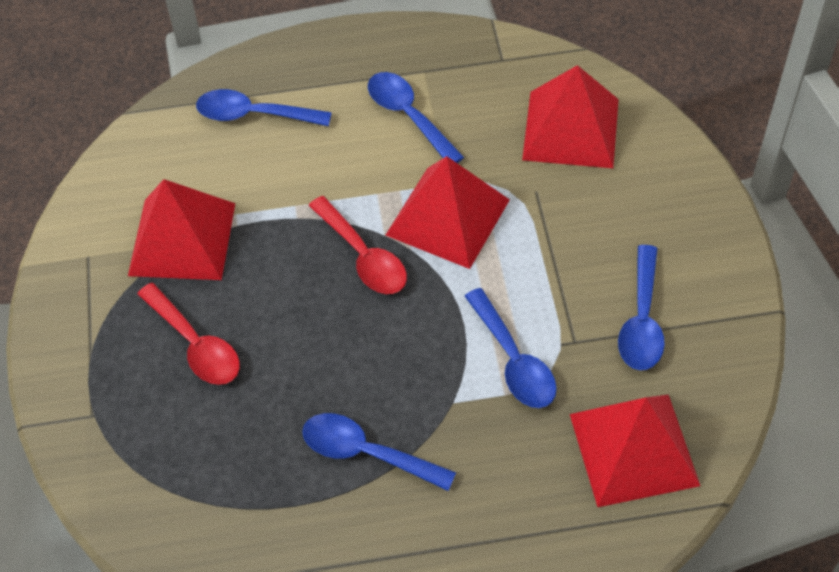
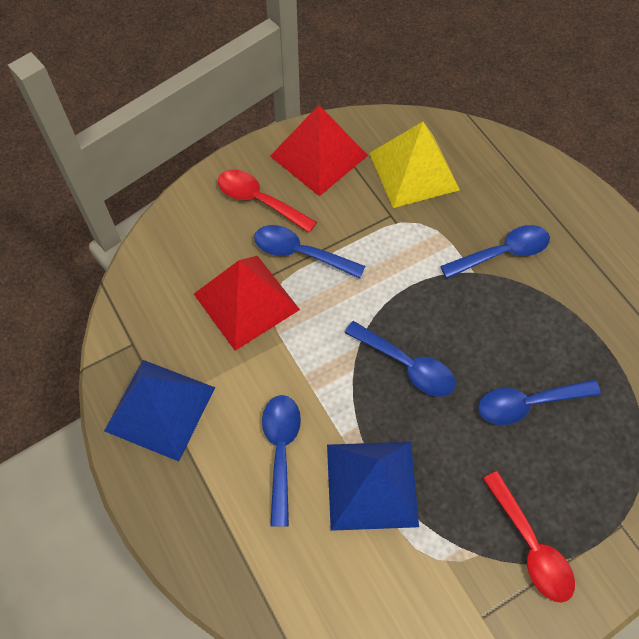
blue pyramid: 0 -> 2
red pyramid: 4 -> 2
yellow pyramid: 0 -> 1

